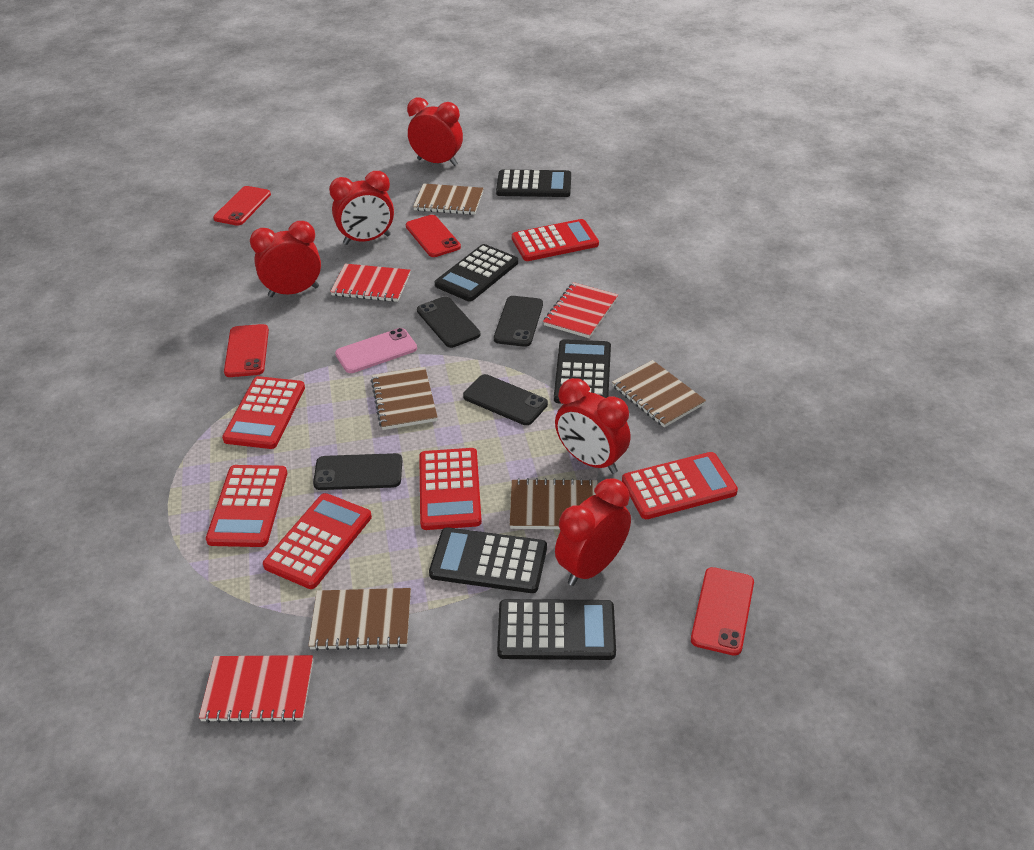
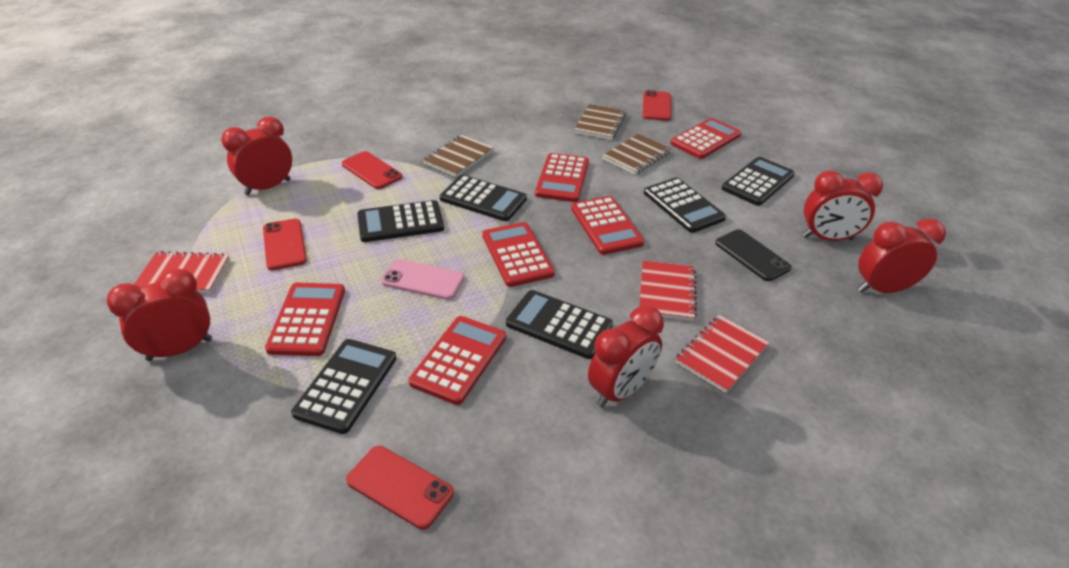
black calculator: 5 -> 6
black phone: 4 -> 1
brown notebook: 5 -> 3

